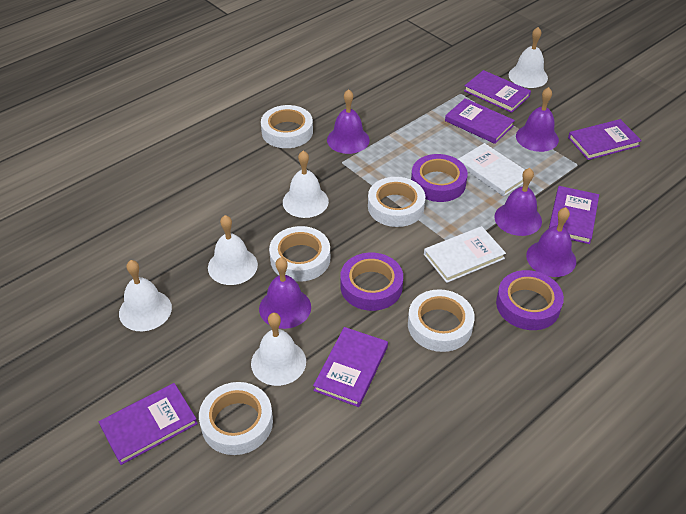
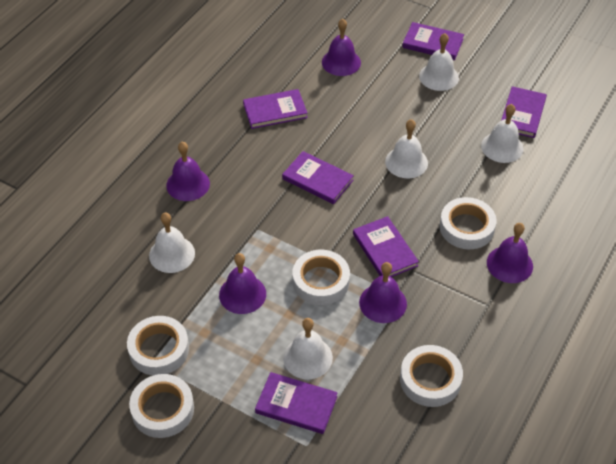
purple tape: 3 -> 0
white book: 2 -> 0

